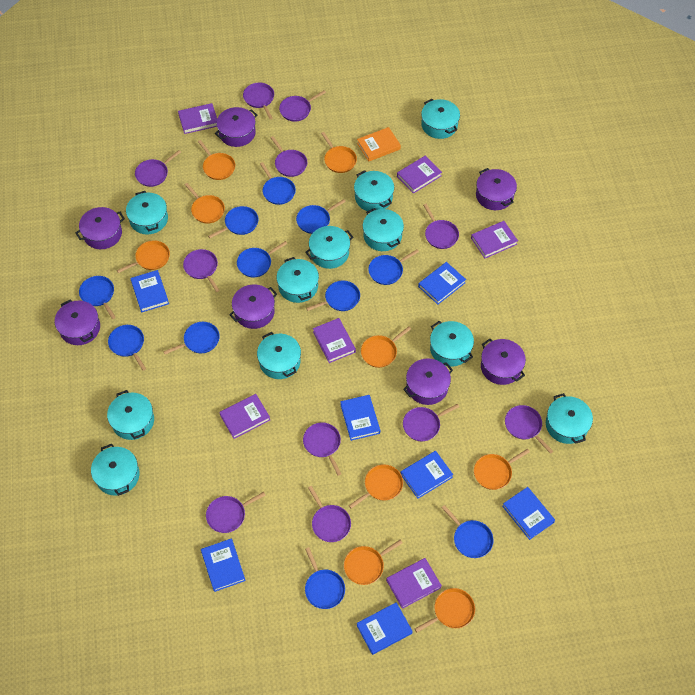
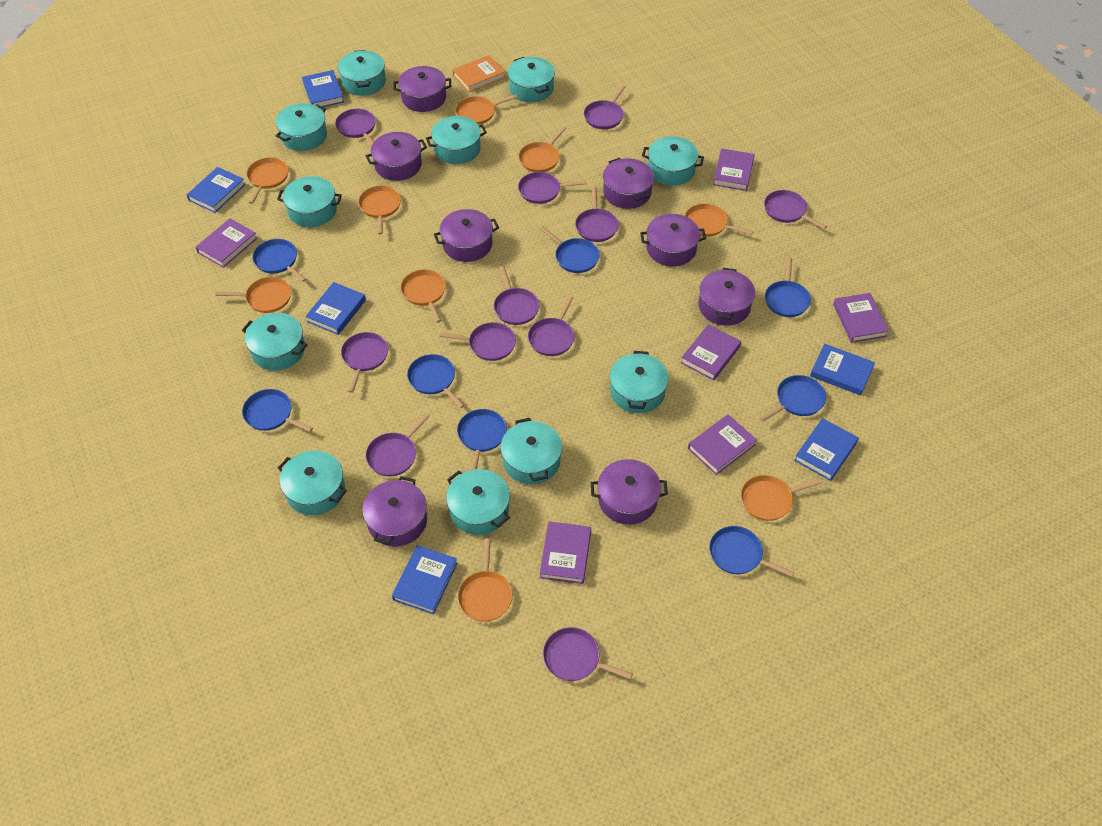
blue book: 7 -> 6
blue pan: 11 -> 8
purple pot: 7 -> 8

